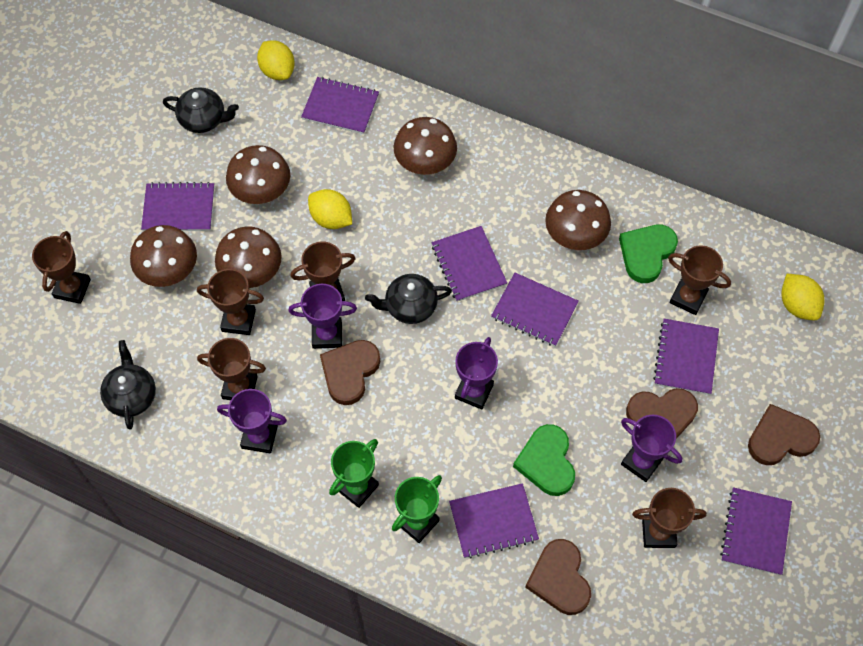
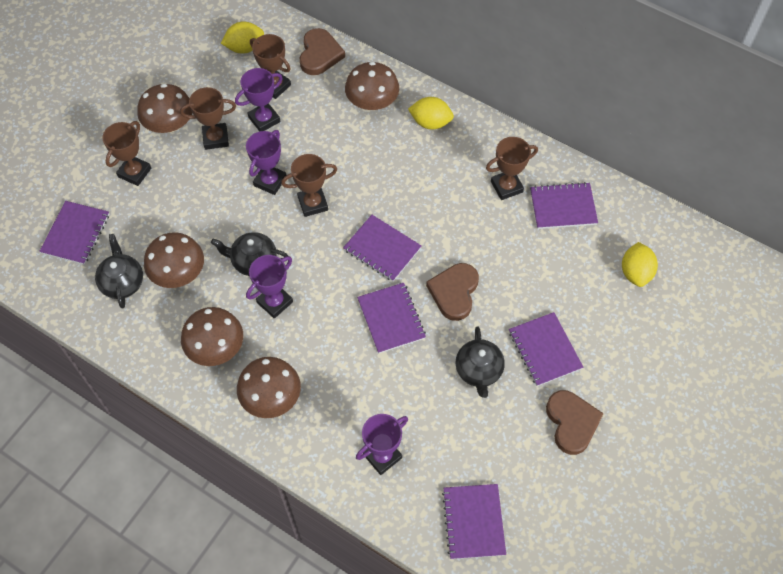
brown heart: 4 -> 3
brown trophy: 6 -> 5
green heart: 2 -> 0
green trophy: 2 -> 0
purple notebook: 7 -> 6

